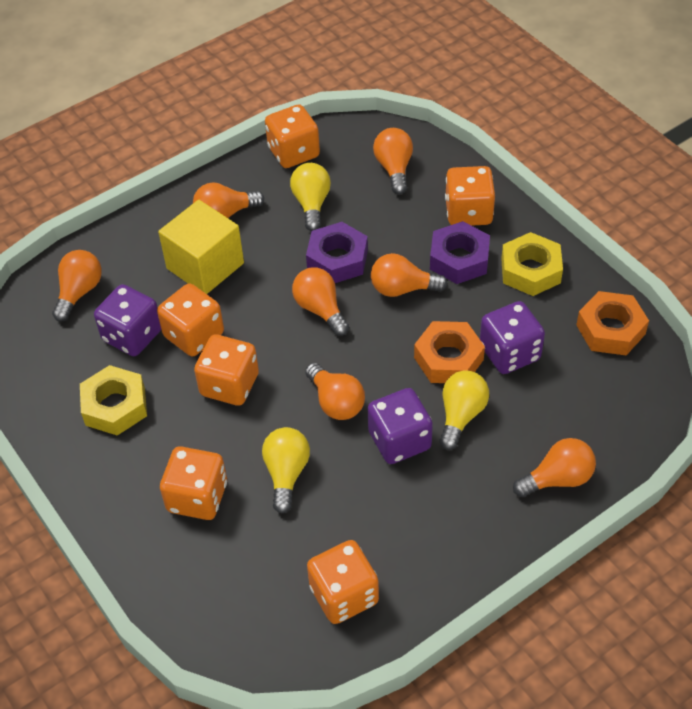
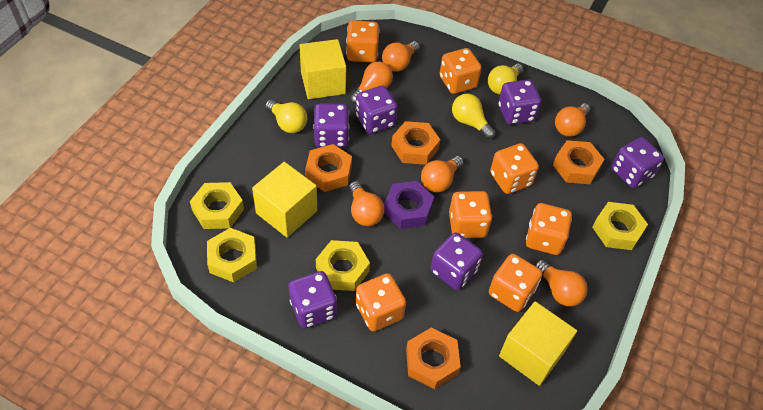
orange dice: 6 -> 7
orange light bulb: 7 -> 6
orange nut: 2 -> 4
purple dice: 3 -> 6
purple nut: 2 -> 1
yellow cube: 1 -> 3
yellow nut: 2 -> 4

